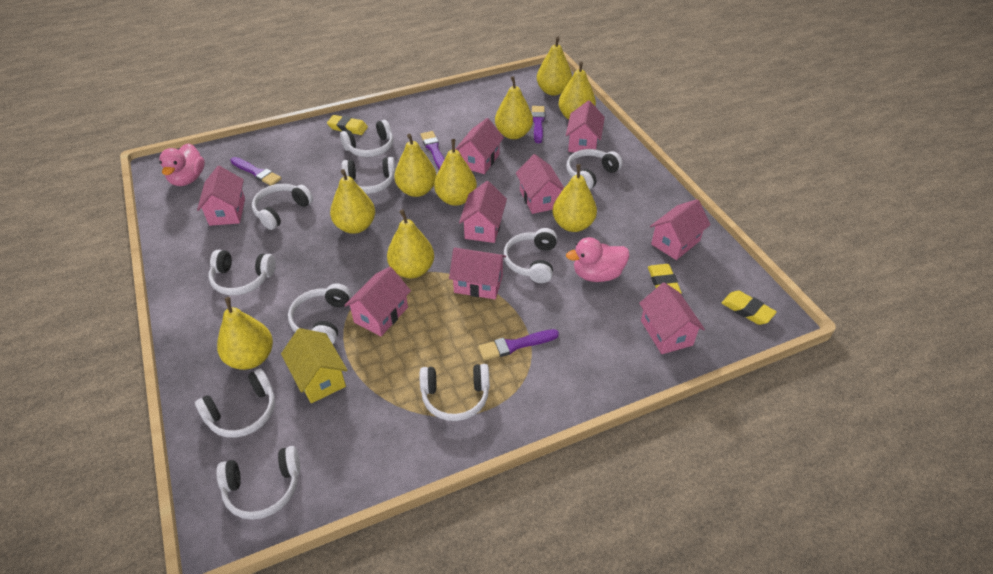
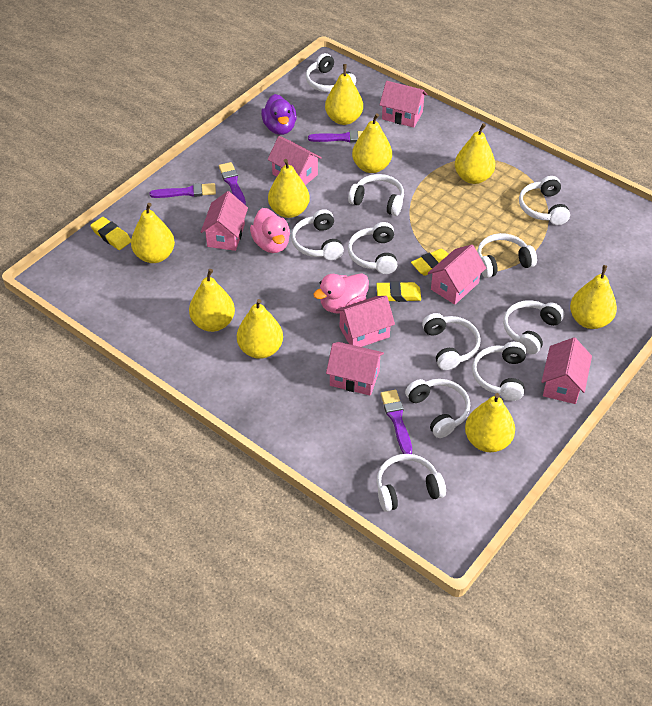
pink house: 9 -> 7
purple duck: 0 -> 1
white headphones: 10 -> 11
yellow house: 1 -> 0

